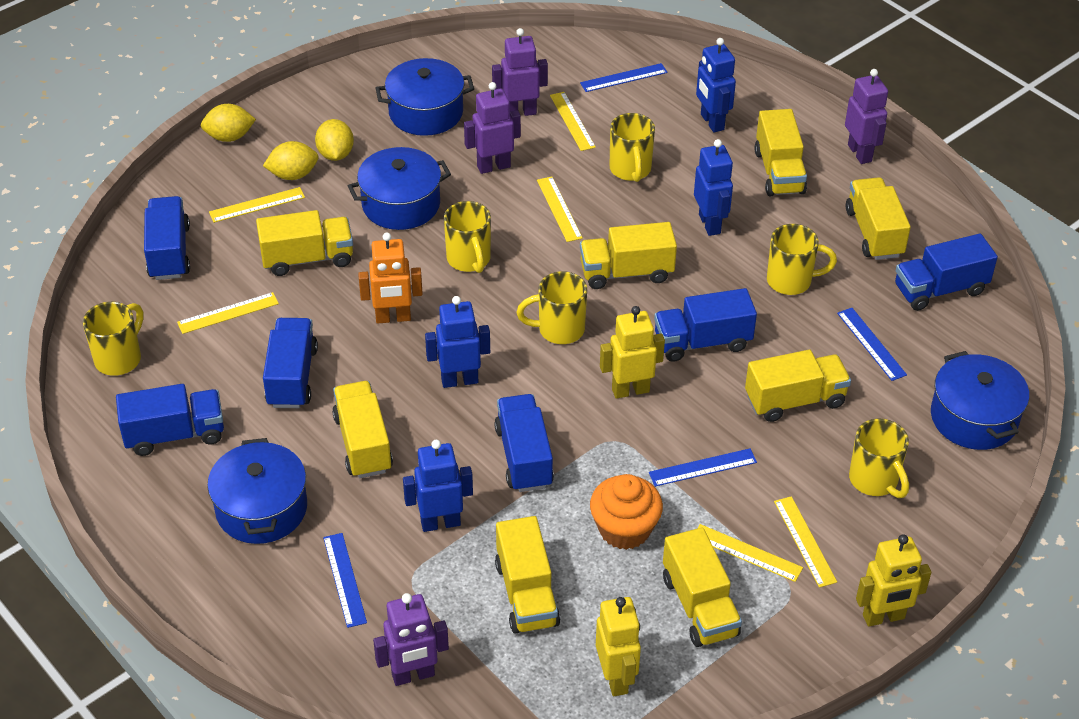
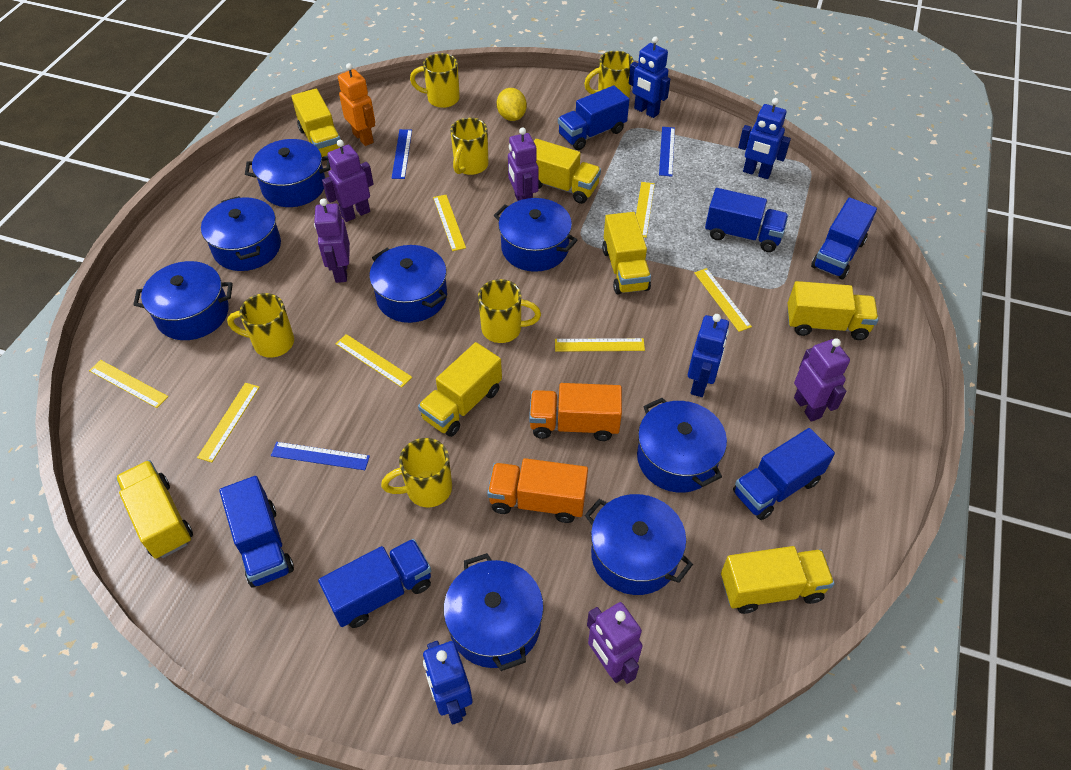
blue pot: 4 -> 8
blue ruler: 4 -> 3
orange cupcake: 1 -> 0
orange truck: 0 -> 2
purple robot: 4 -> 5
yellow lemon: 3 -> 1
yellow robot: 3 -> 0
yellow ruler: 6 -> 7
yellow truck: 8 -> 7

